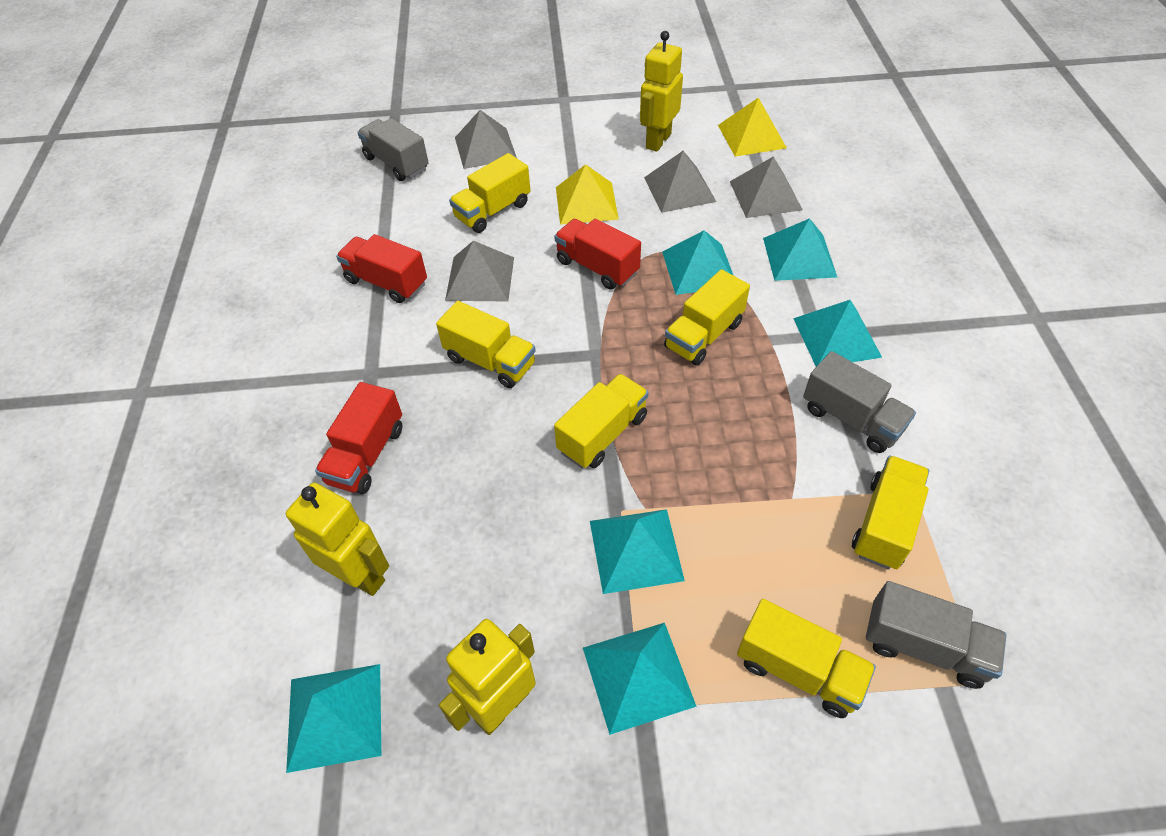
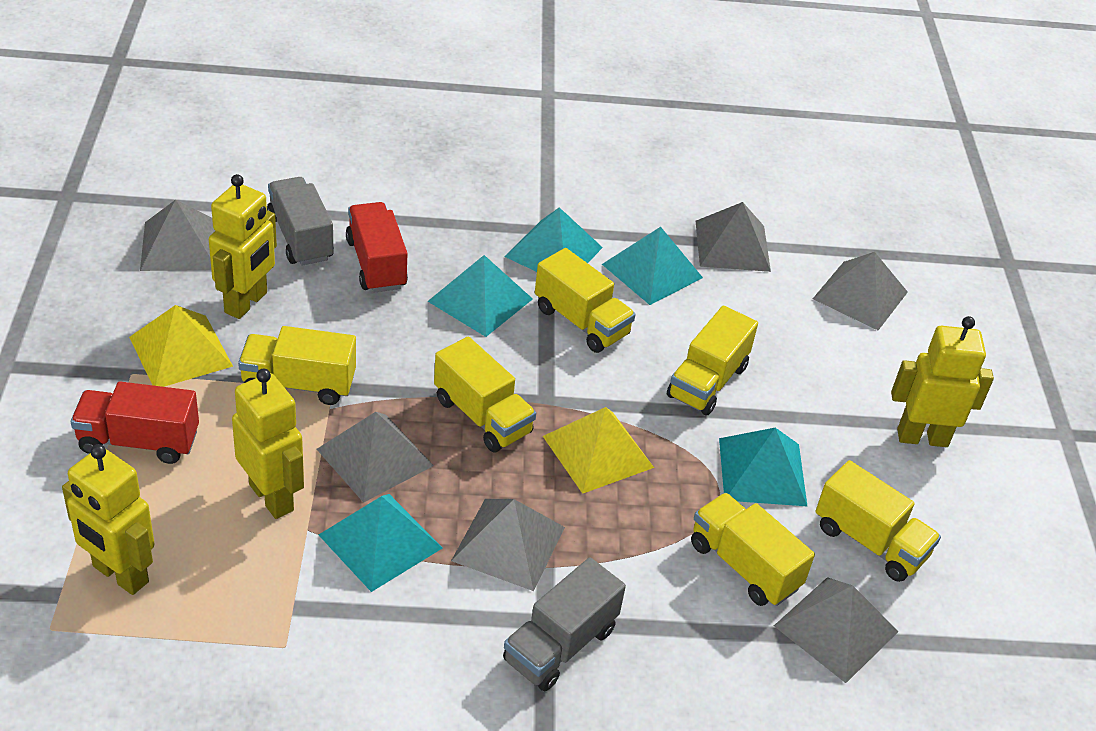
grey pyramid: 4 -> 6
grey truck: 3 -> 2
red truck: 3 -> 2
turquoise pyramid: 6 -> 5
yellow robot: 3 -> 4

